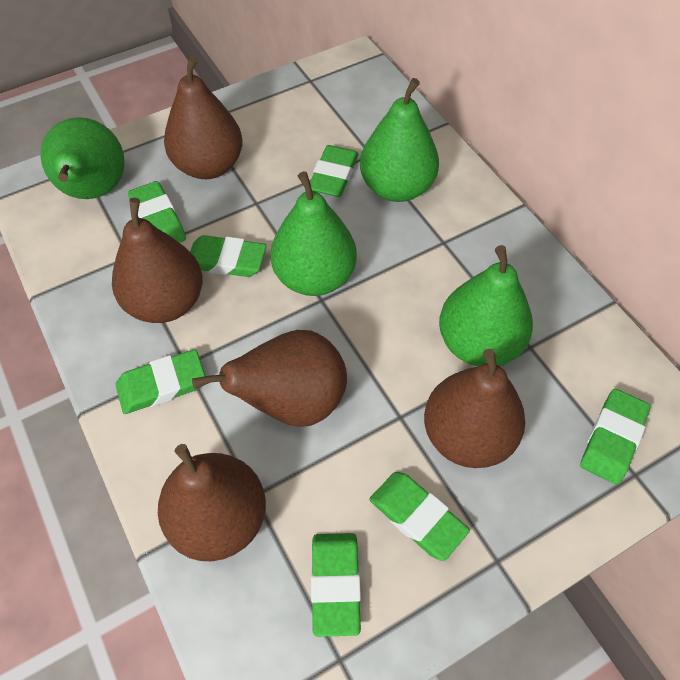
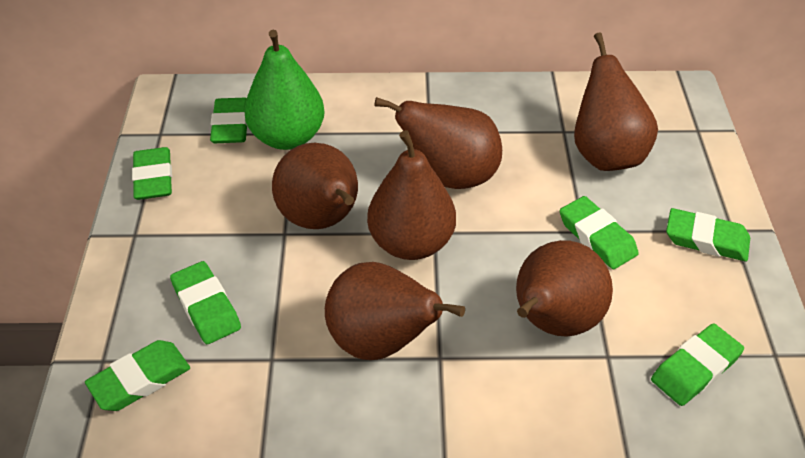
brown pear: 5 -> 6
green pear: 4 -> 1

